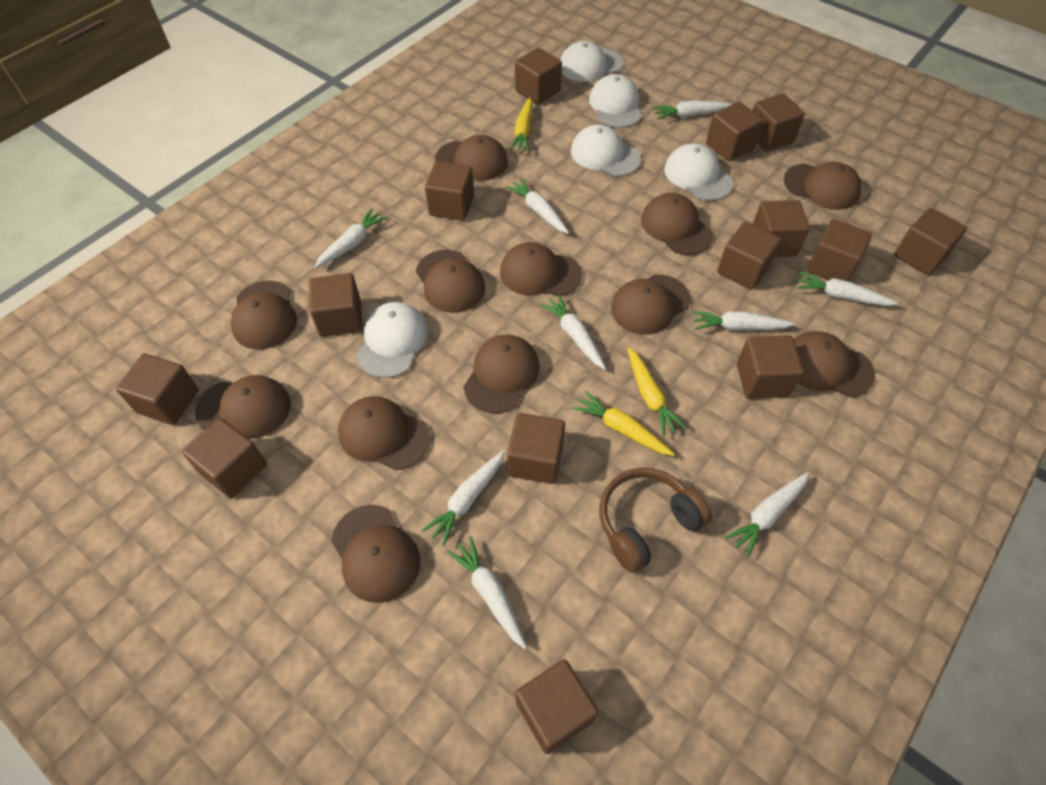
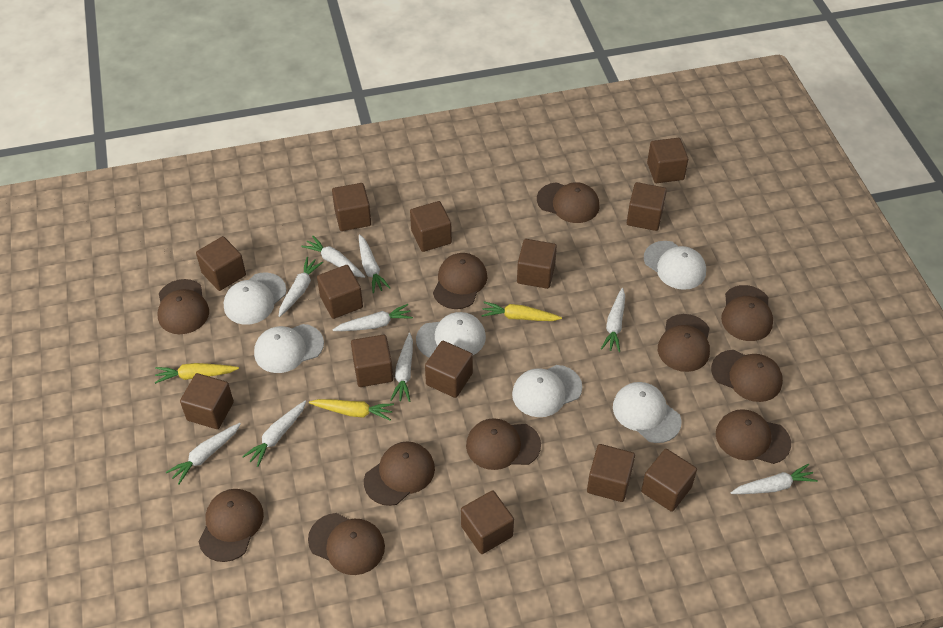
brown cap: 12 -> 11
brown cube: 14 -> 13
brown headphones: 1 -> 0
white cap: 5 -> 6

